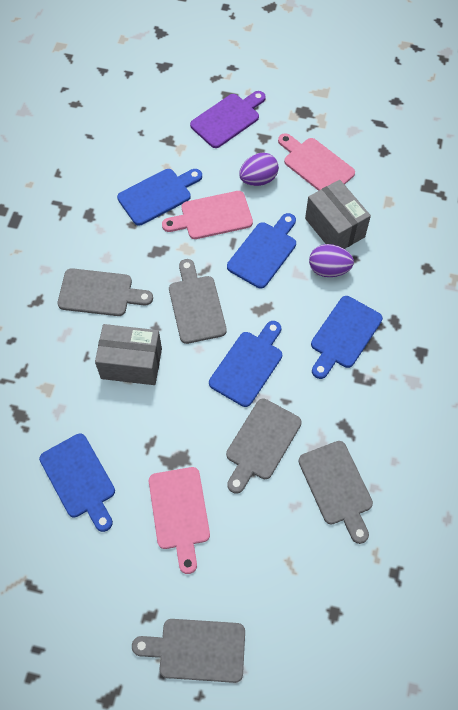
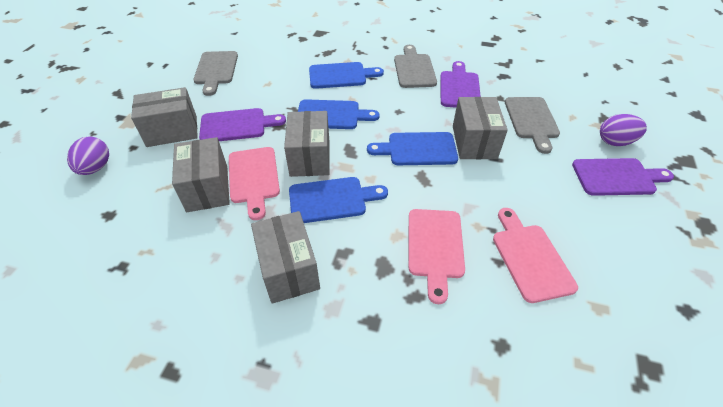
blue cutting board: 5 -> 4
grey box: 2 -> 5
grey cutting board: 5 -> 3
purple cutting board: 1 -> 3

